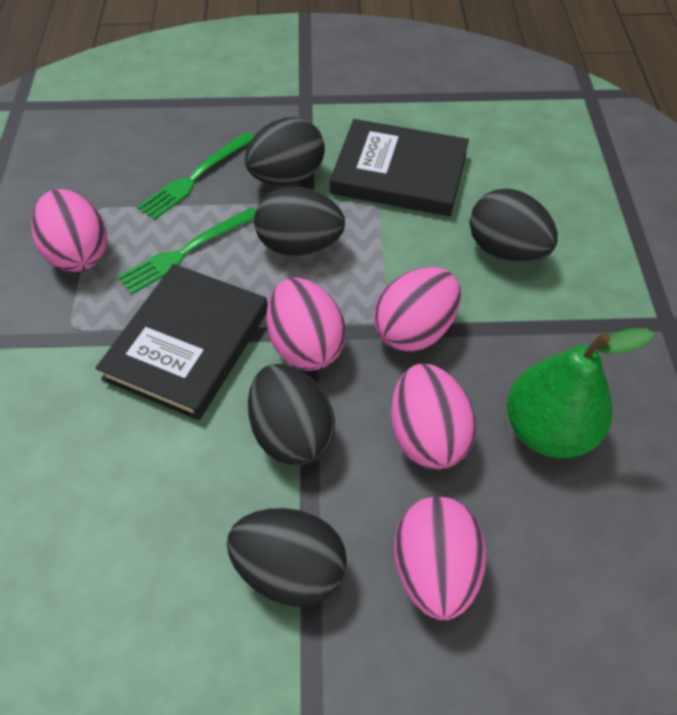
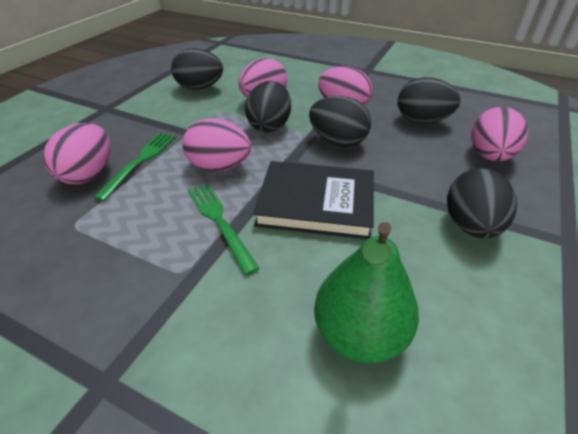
black book: 2 -> 1

